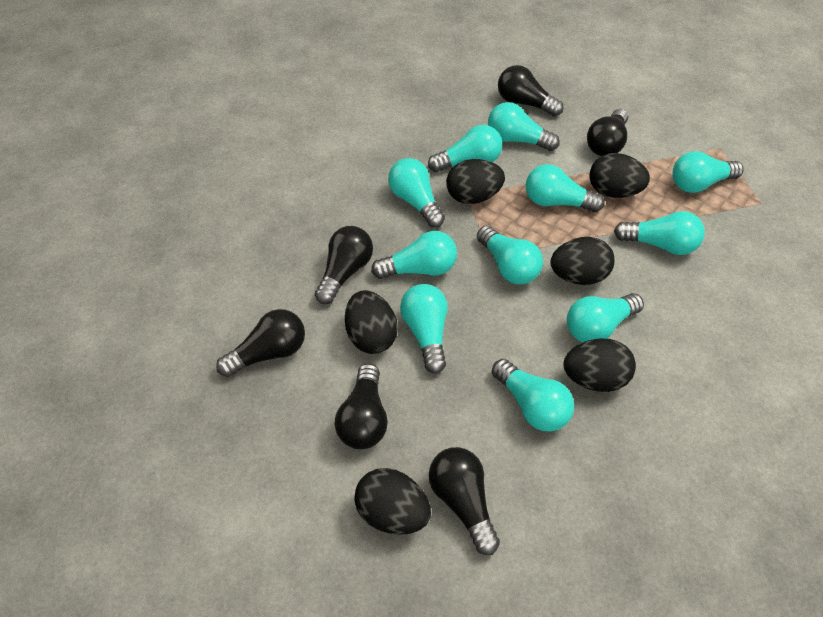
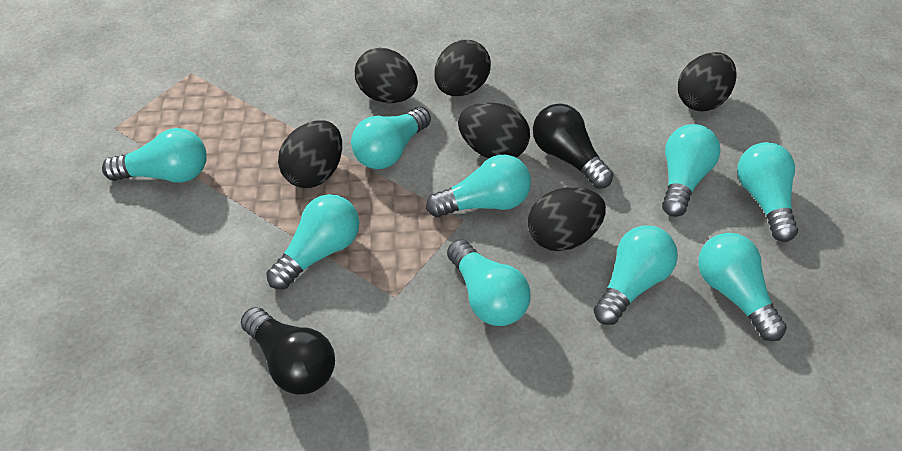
black light bulb: 6 -> 2
turquoise light bulb: 11 -> 9

